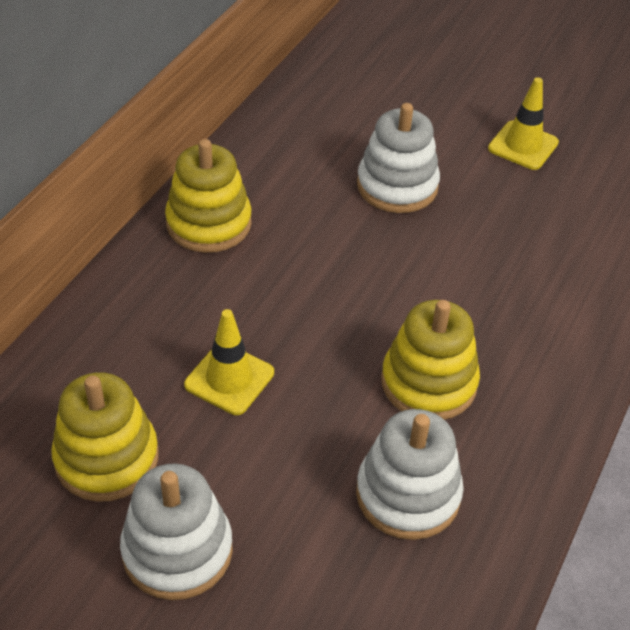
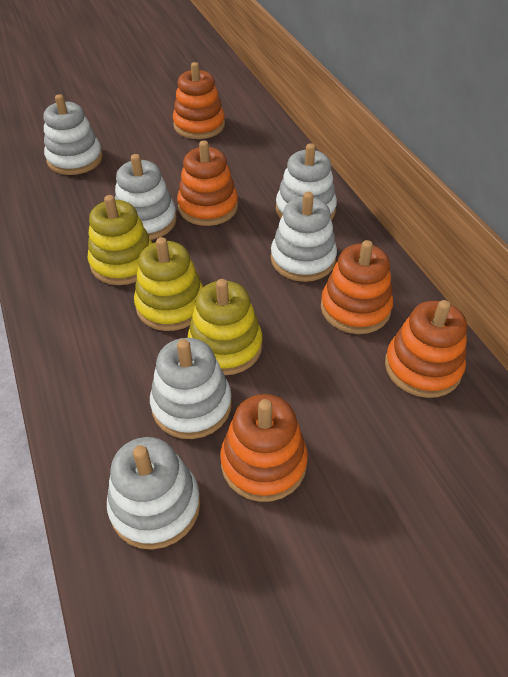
orange stacking toy: 0 -> 5
white stacking toy: 3 -> 6
yellow traffic cone: 2 -> 0

